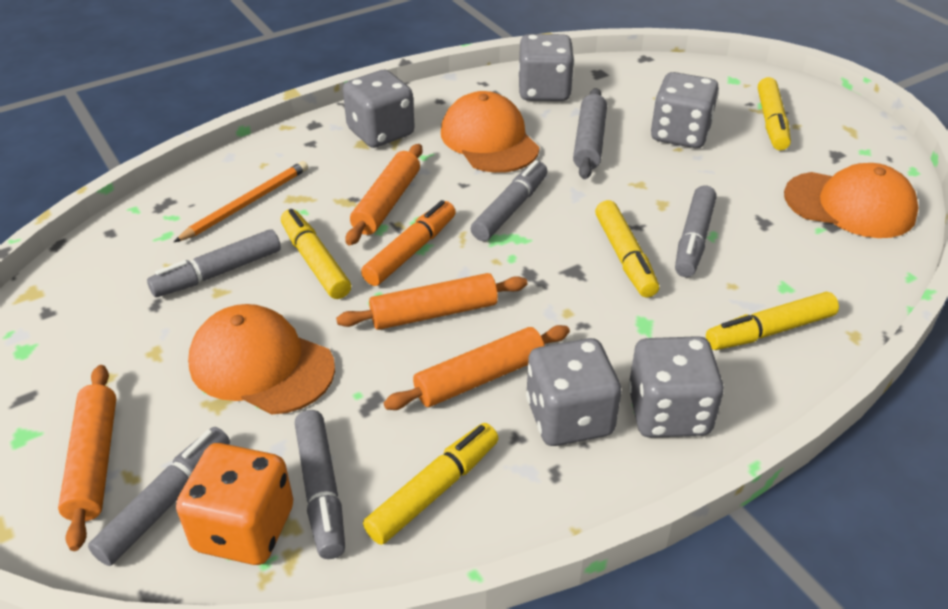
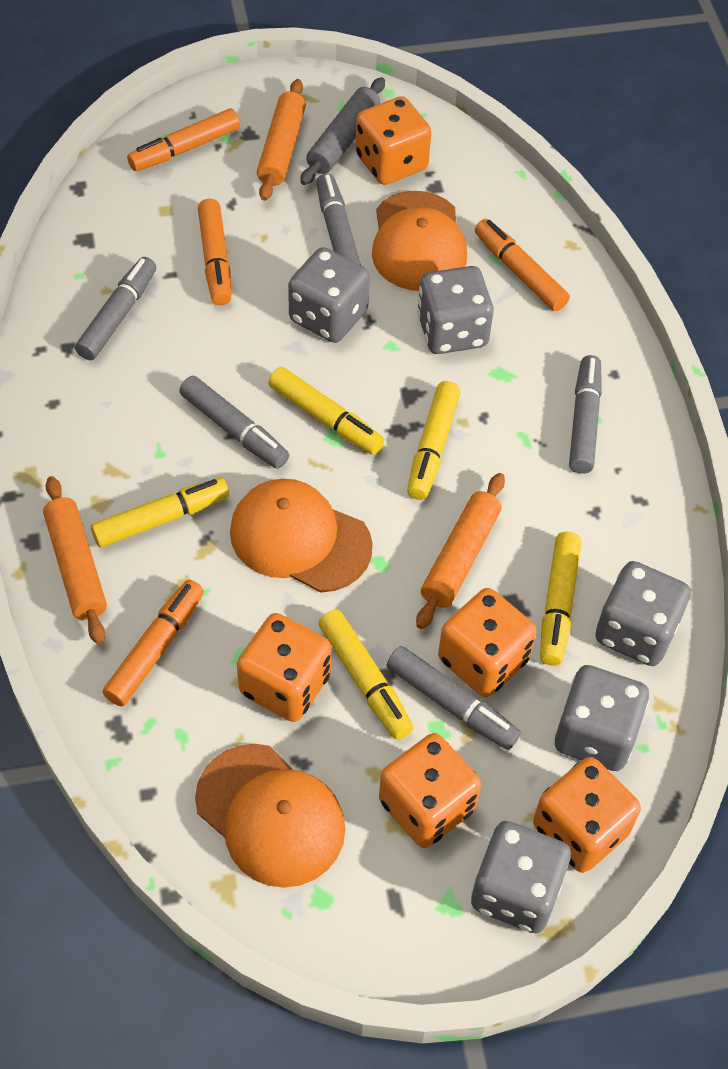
orange dice: 1 -> 5
orange marker: 1 -> 4
orange pencil: 1 -> 0
orange rolling pin: 4 -> 3

